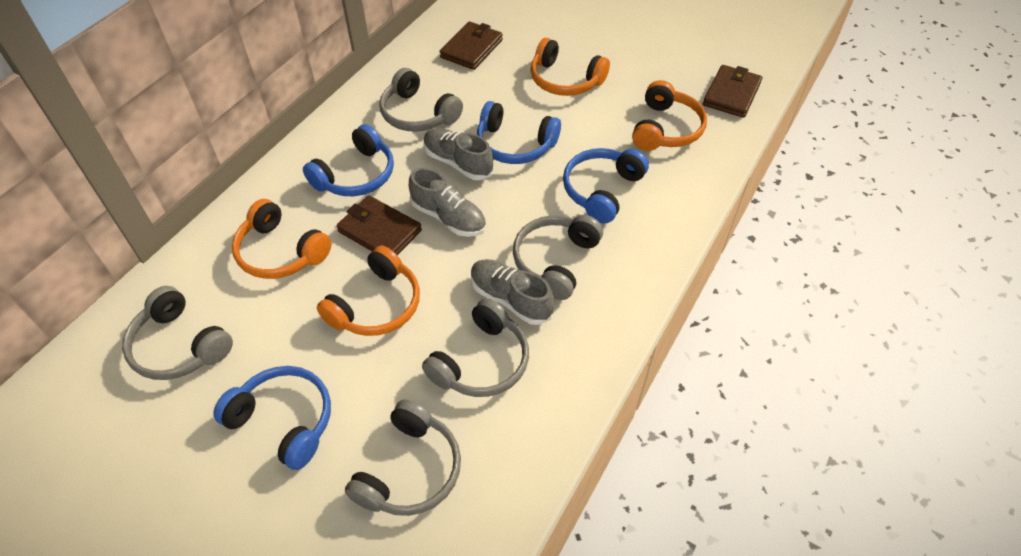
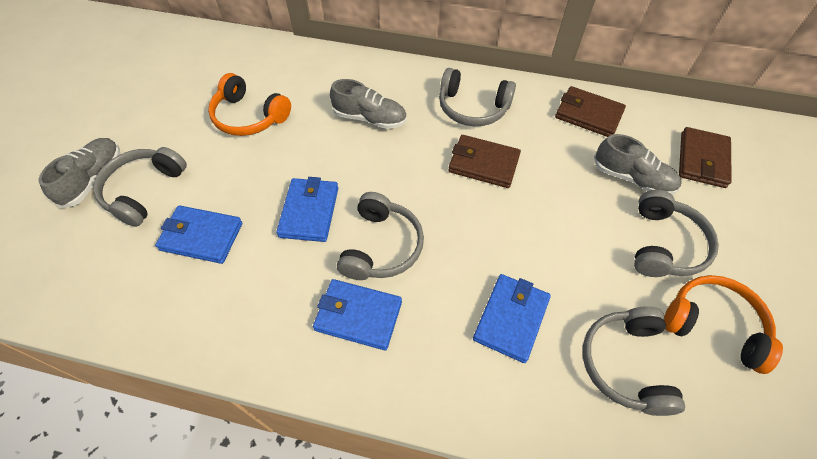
blue headphones: 4 -> 0
blue wallet: 0 -> 4
orange headphones: 4 -> 2

